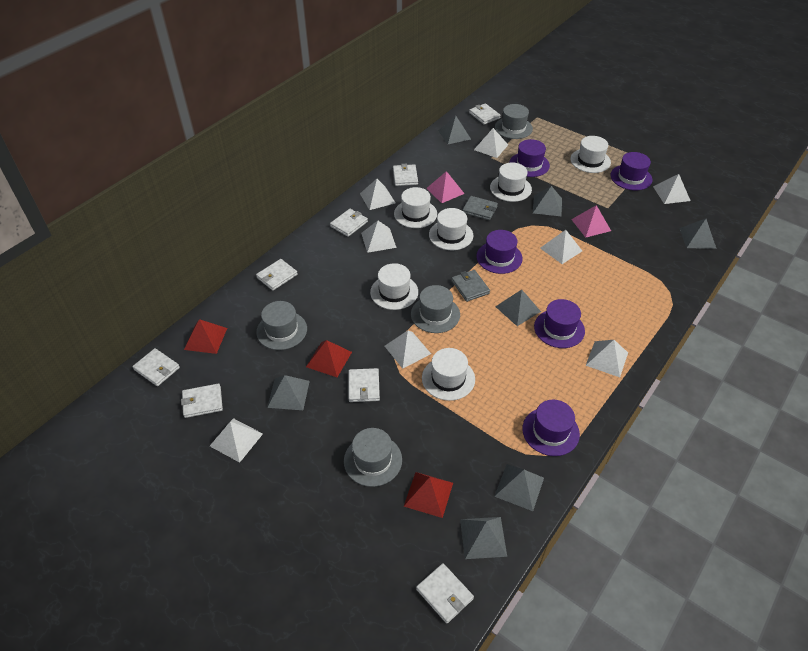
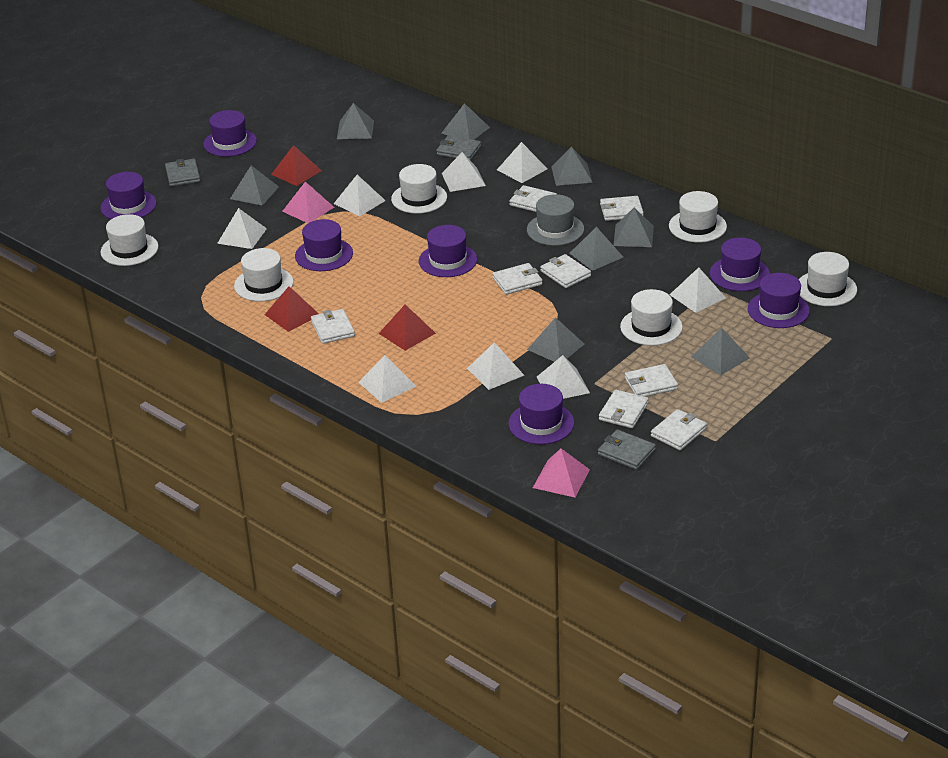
grey hat: 4 -> 1
grey pyramid: 7 -> 8
grey wallet: 2 -> 3
purple hat: 5 -> 7

